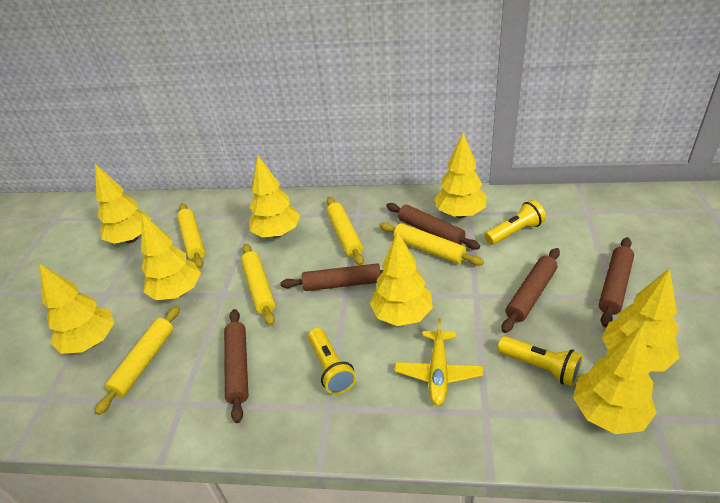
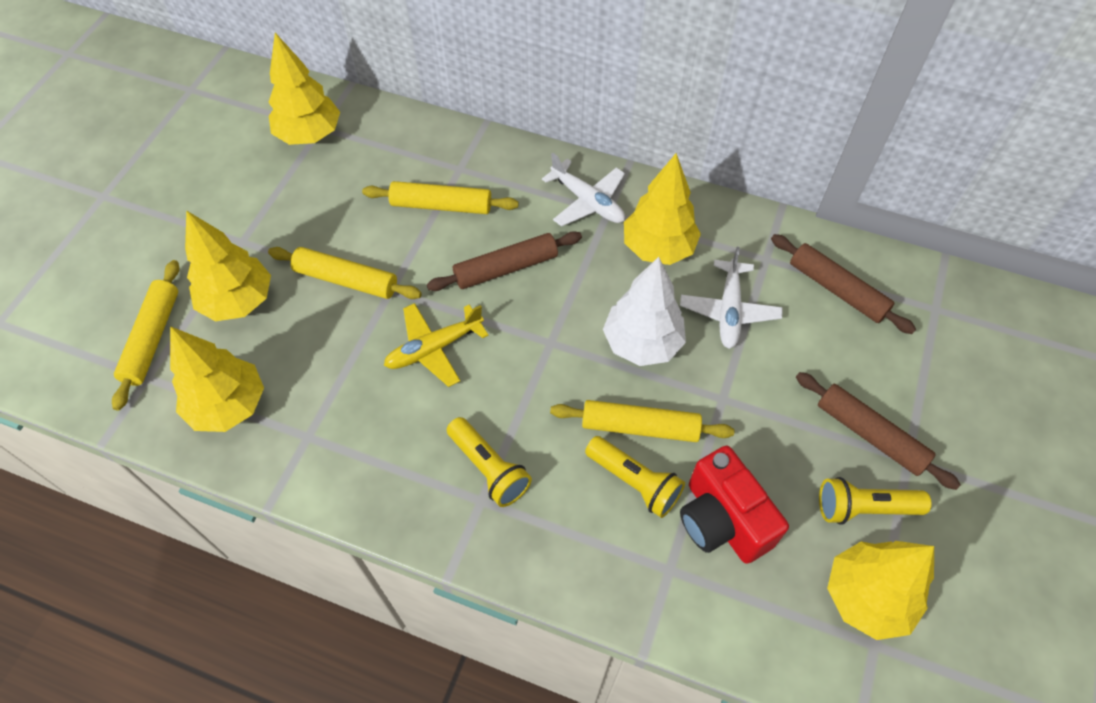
brown rolling pin: 5 -> 3
red camera: 0 -> 1
white plane: 0 -> 2
white tree: 0 -> 1
yellow rolling pin: 5 -> 4
yellow tree: 8 -> 5

